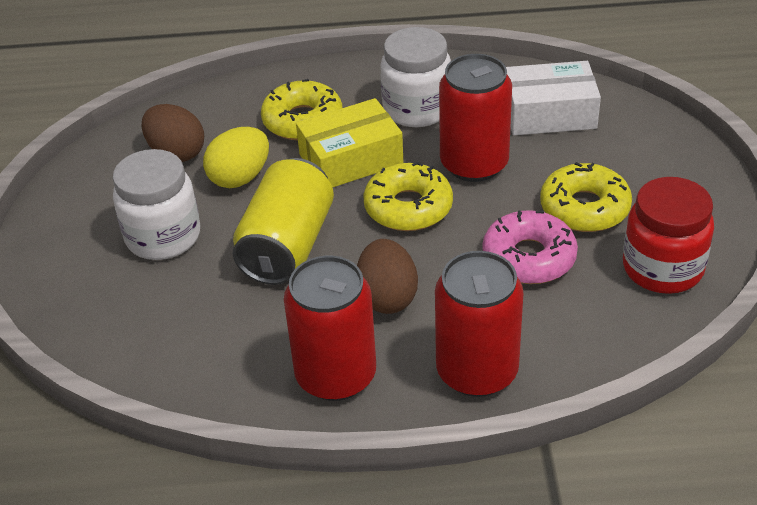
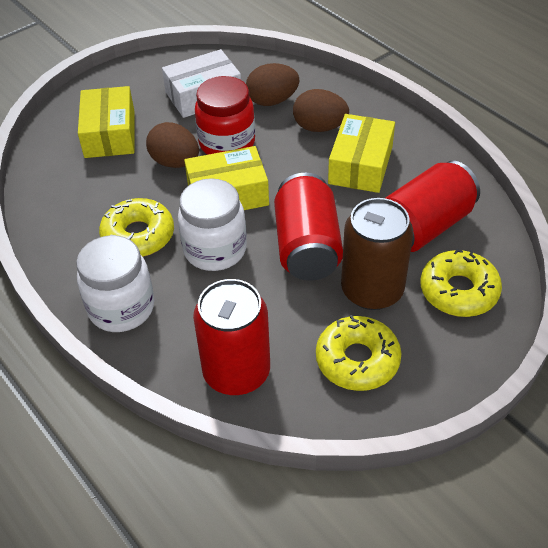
brown can: 0 -> 1
brown egg: 2 -> 3
pink donut: 1 -> 0
yellow box: 1 -> 3
yellow can: 1 -> 0
yellow egg: 1 -> 0

